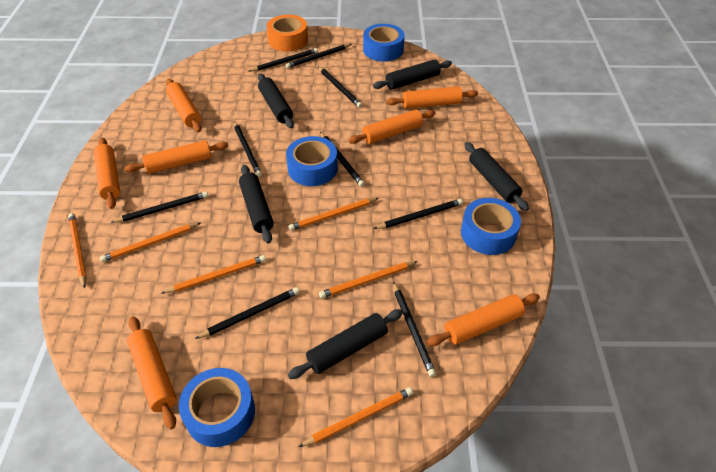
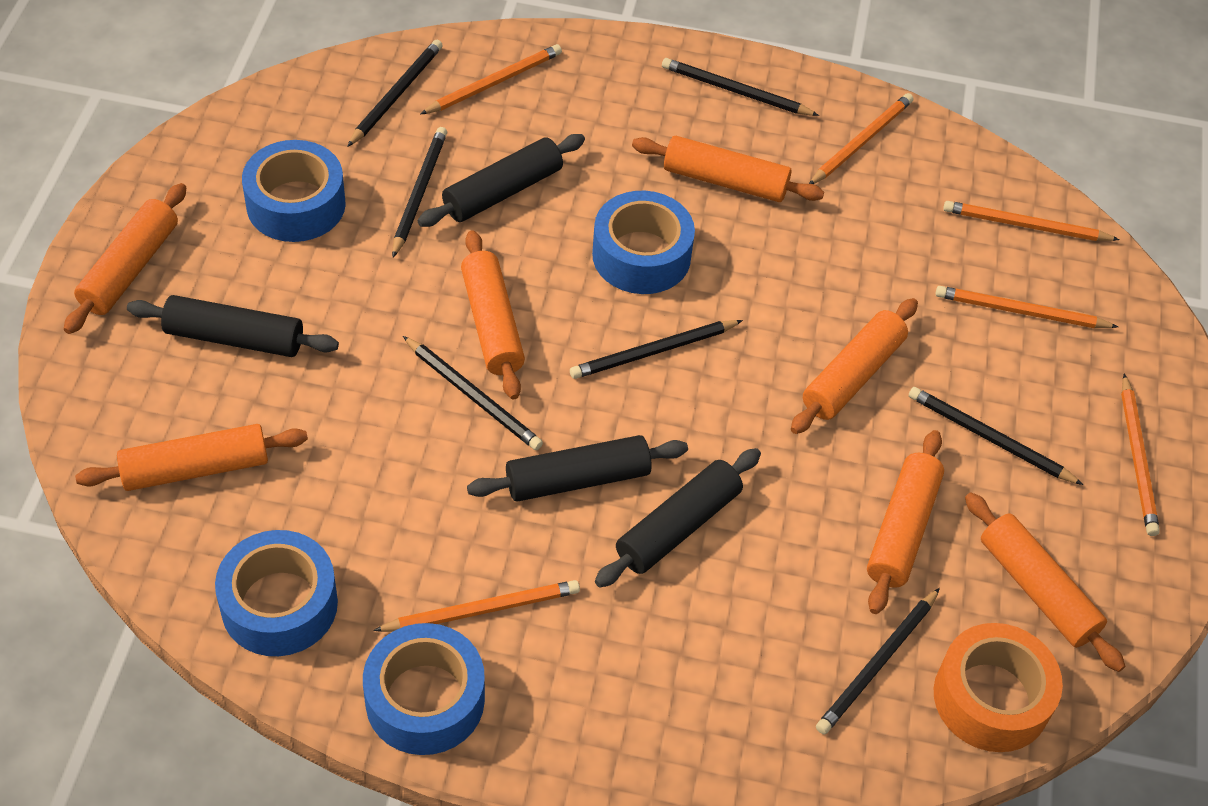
black pencil: 9 -> 7
black rolling pin: 5 -> 4

